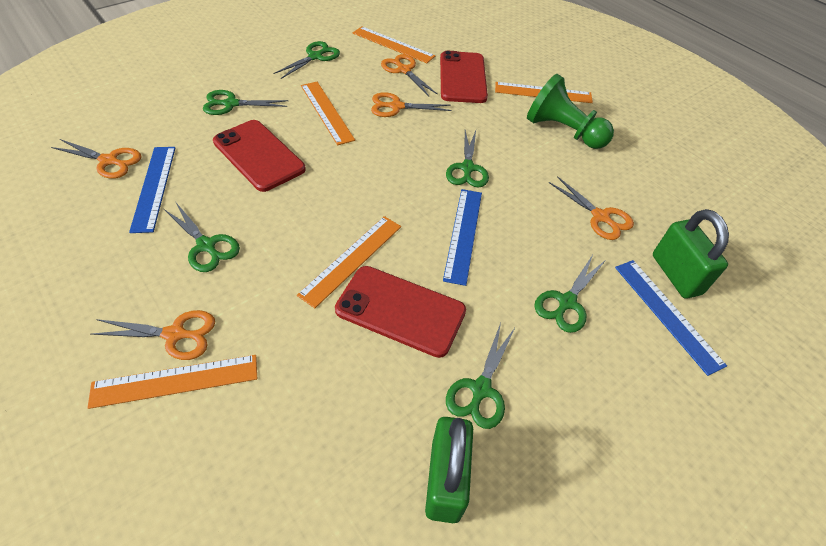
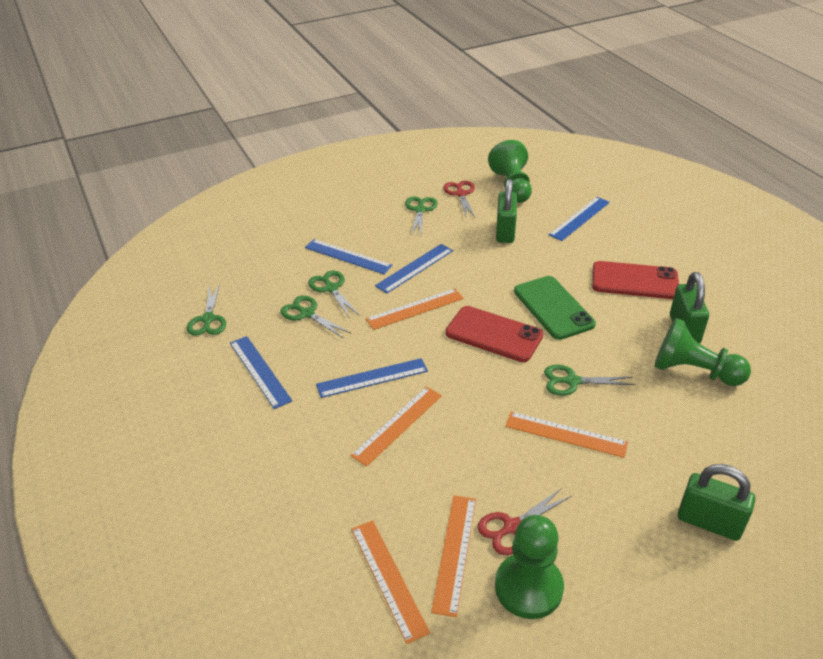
blue ruler: 3 -> 5
green padlock: 2 -> 3
green pawn: 1 -> 3
green phone: 0 -> 1
green scissors: 6 -> 5
orange scissors: 5 -> 0
red phone: 3 -> 2
red scissors: 0 -> 2

